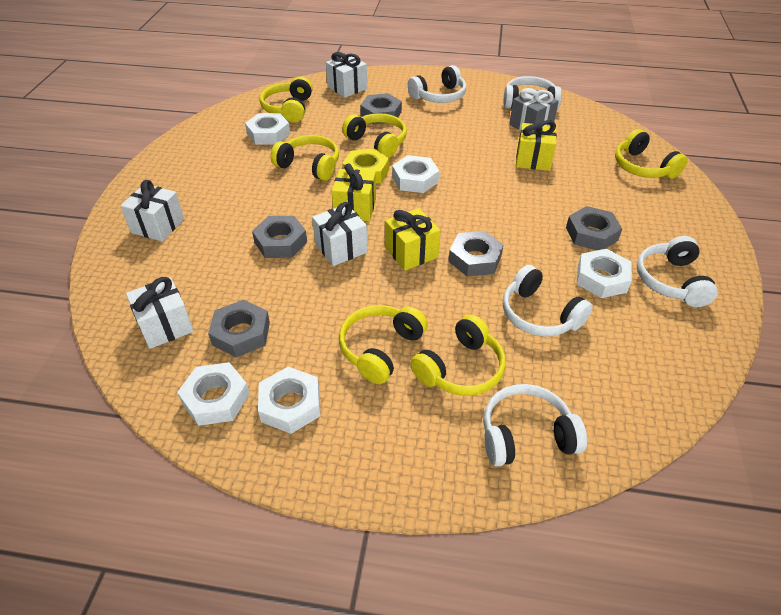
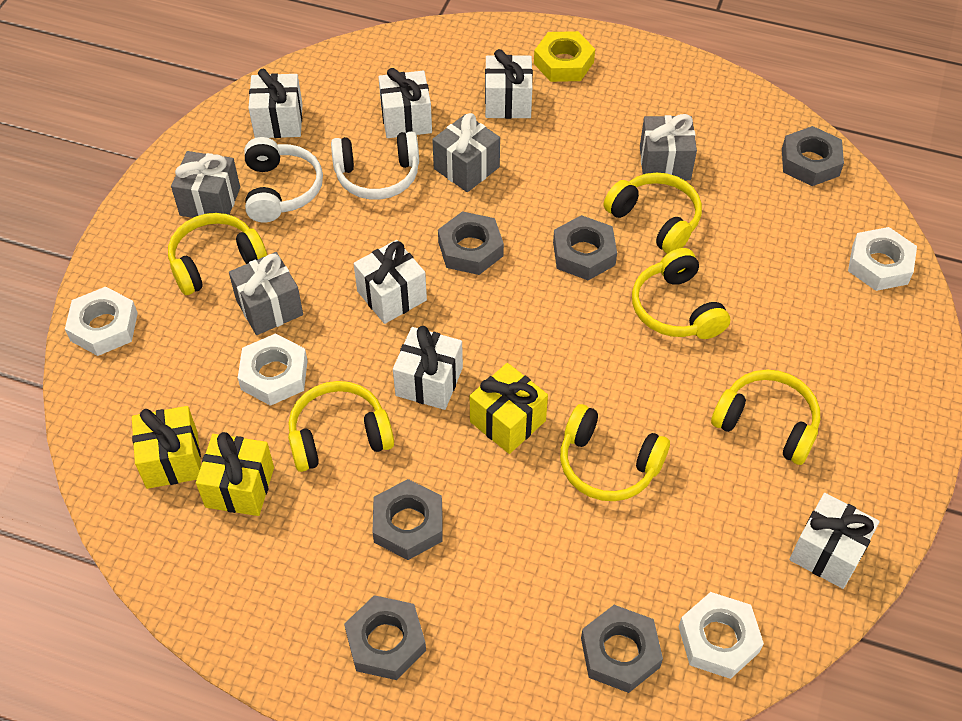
grey gift: 1 -> 4
grey nut: 5 -> 6
white gift: 4 -> 6
white headphones: 5 -> 2
white nut: 5 -> 4

